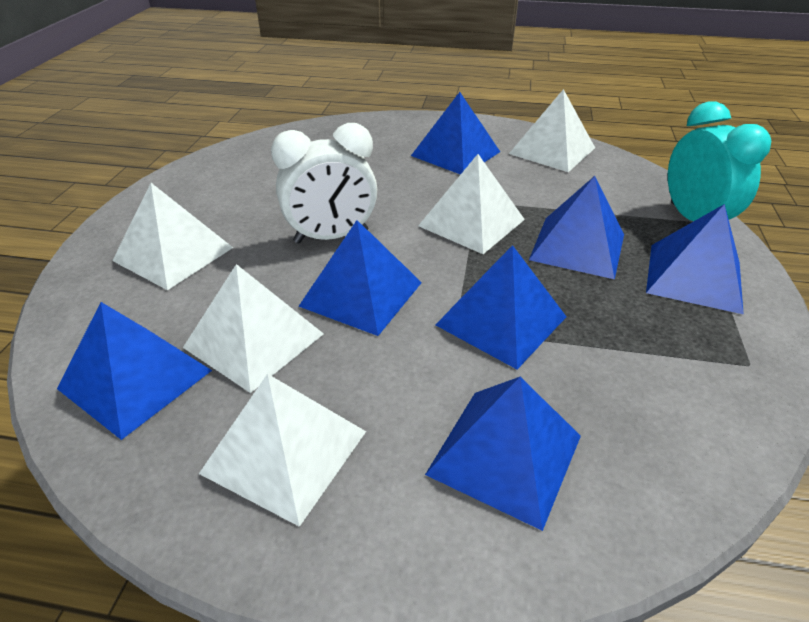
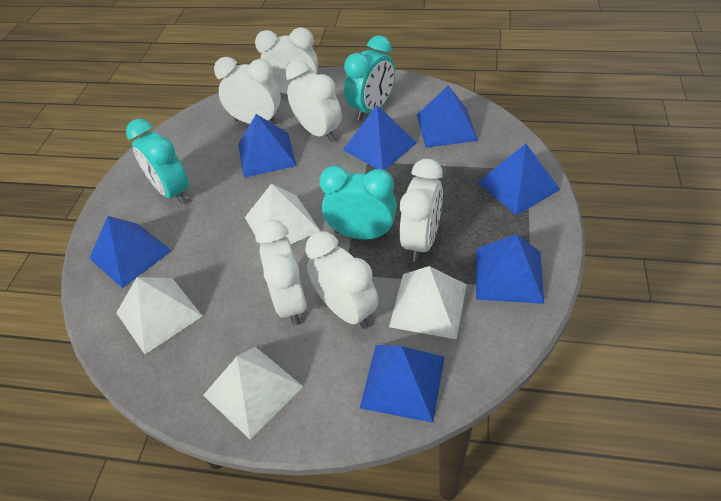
turquoise clock: 1 -> 3
white clock: 1 -> 6
white pyramid: 5 -> 4

